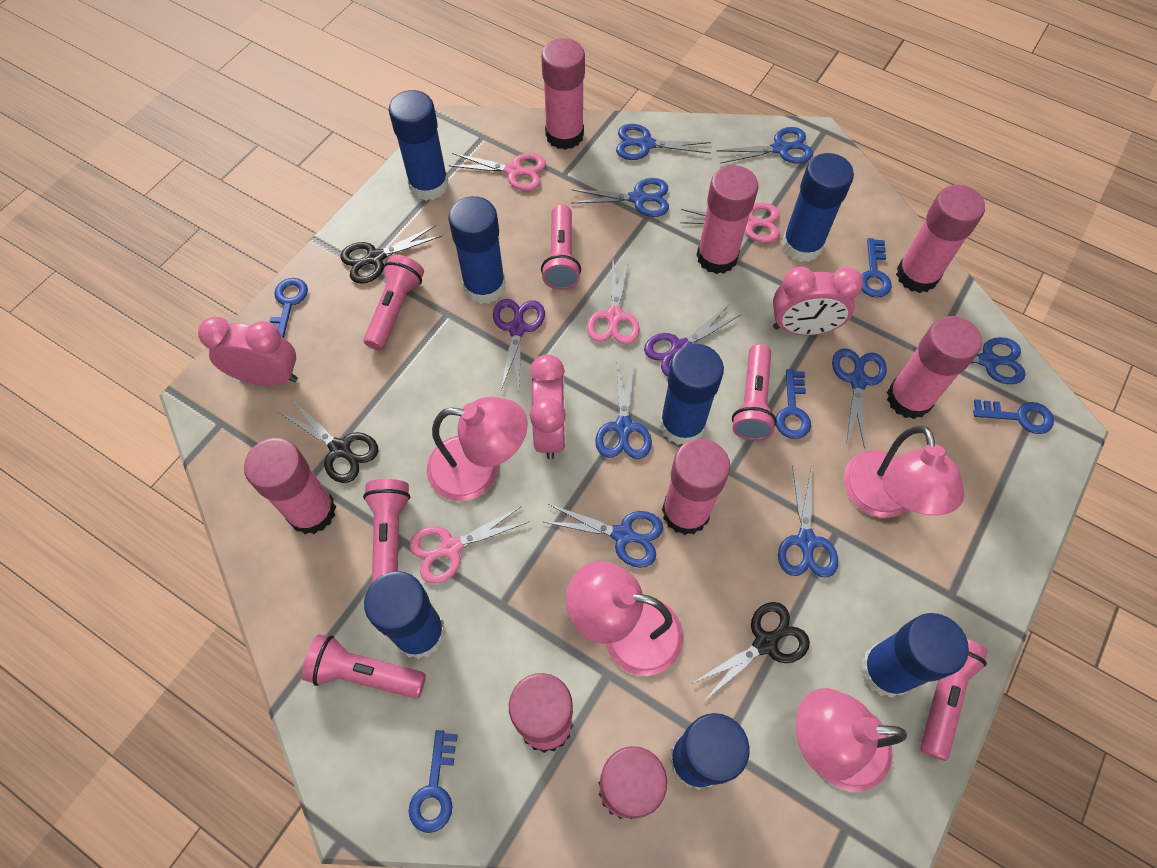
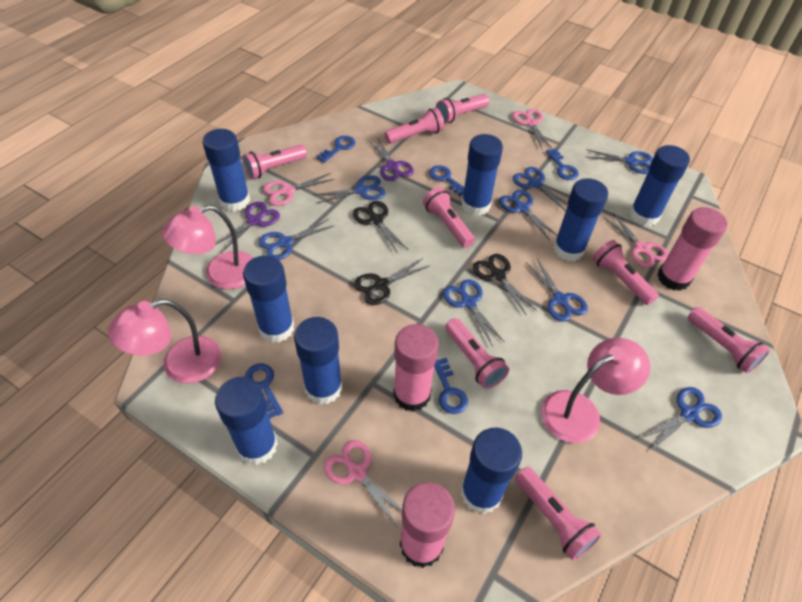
blue glue stick: 7 -> 8
pink clock: 3 -> 0
pink flashlight: 6 -> 8
pink glue stick: 8 -> 3
pink lamp: 4 -> 3

